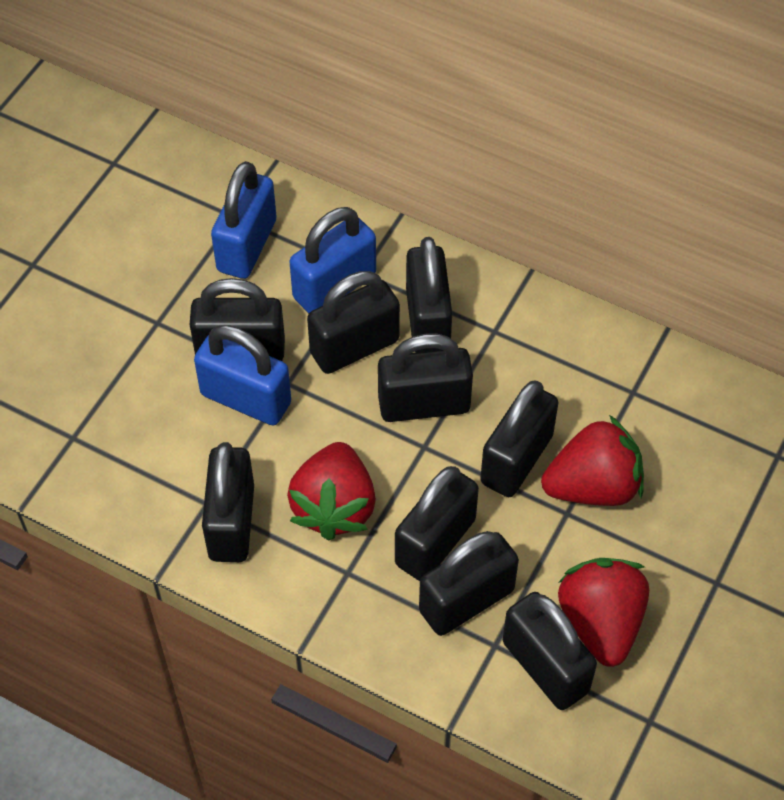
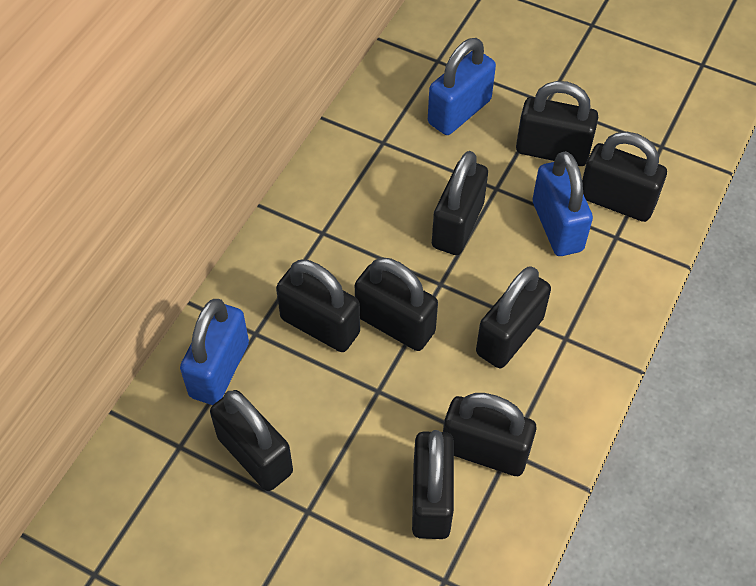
red strawberry: 3 -> 0

